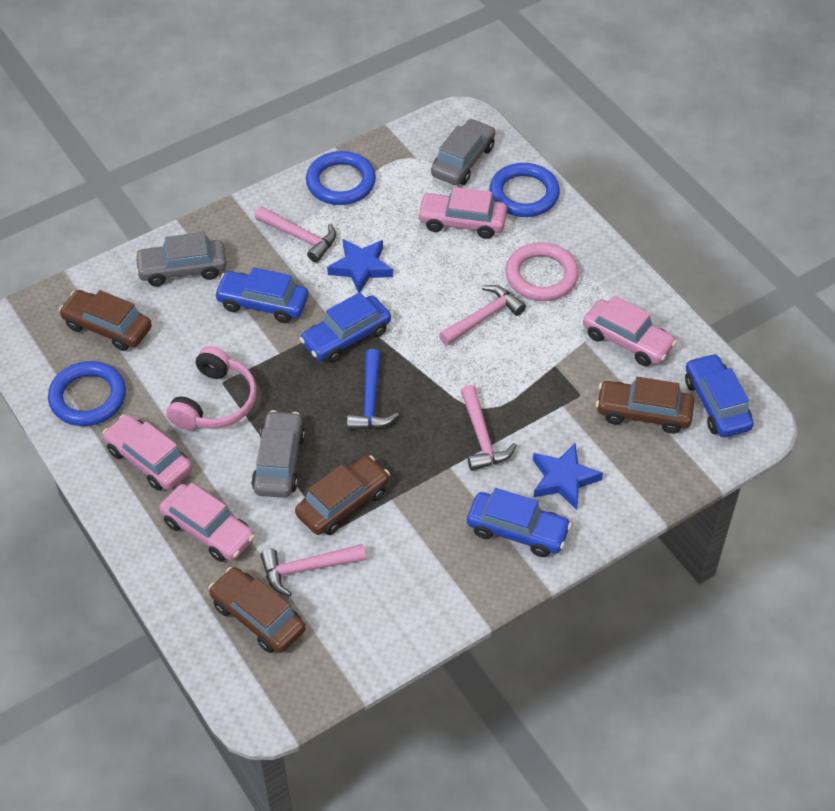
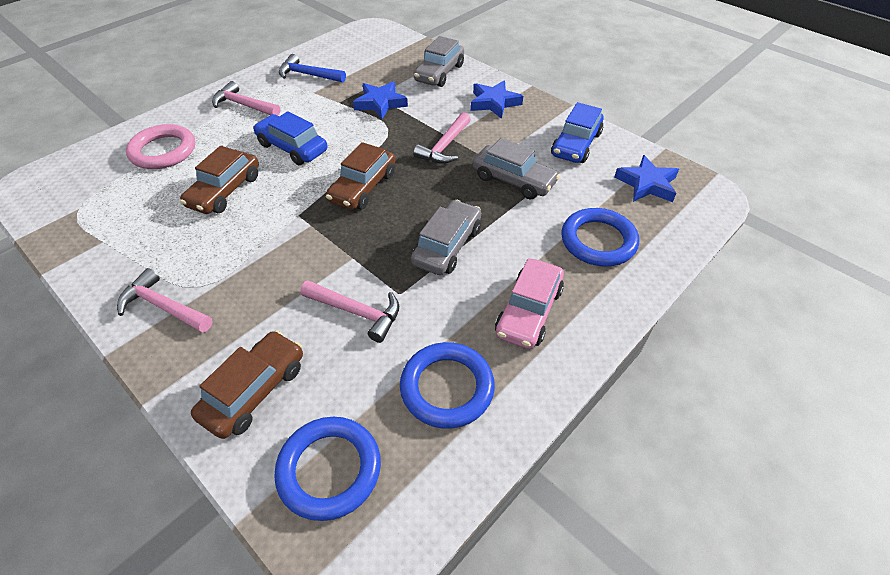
blue car: 4 -> 2
blue star: 2 -> 3
brown car: 4 -> 3
pink car: 4 -> 1
pink headphones: 1 -> 0

